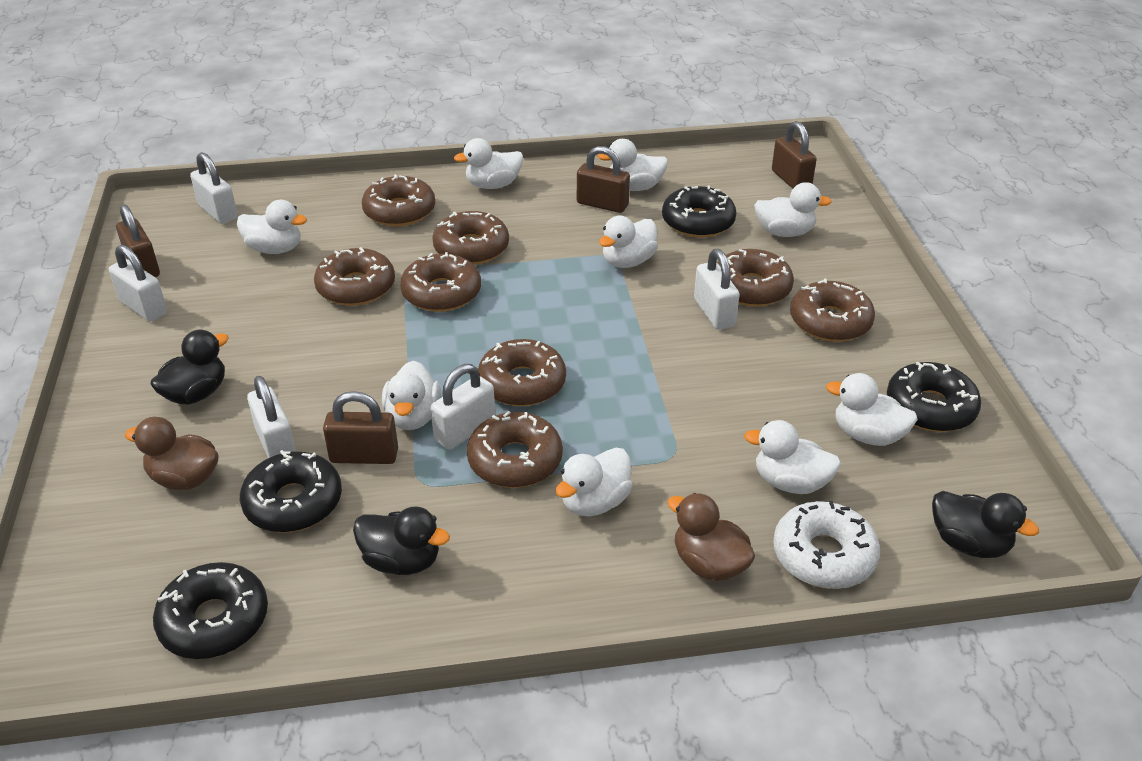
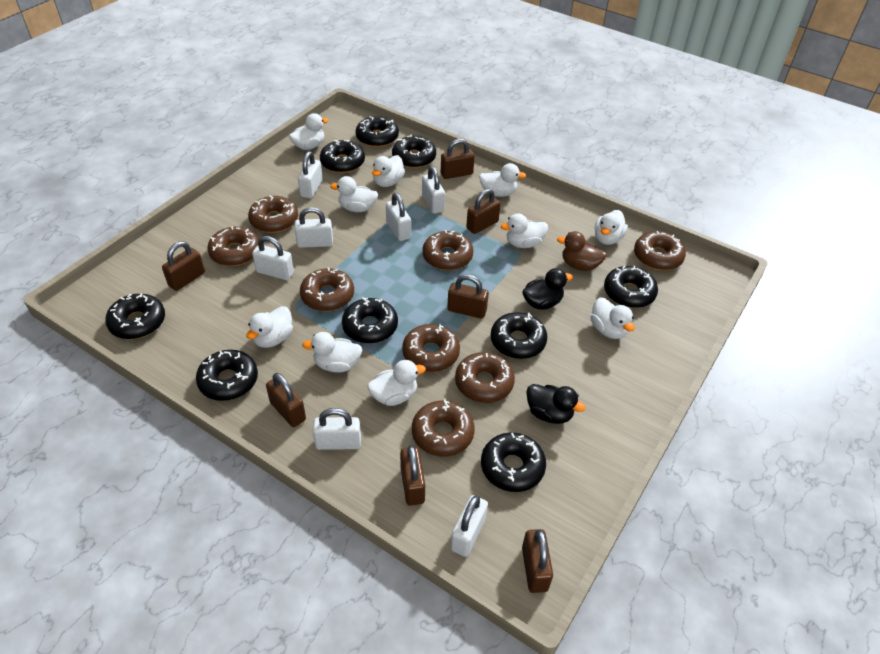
black donut: 4 -> 9
black duck: 3 -> 2
brown duck: 2 -> 1
brown padlock: 4 -> 7
white donut: 1 -> 0
white duck: 9 -> 10
white padlock: 5 -> 7

